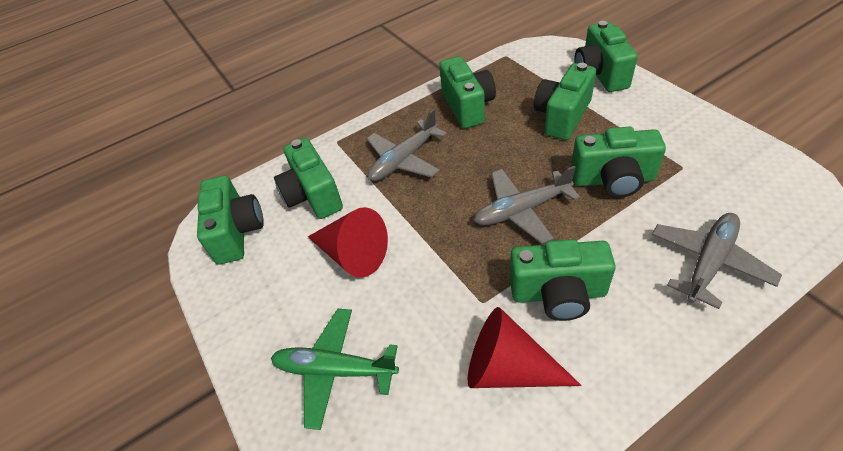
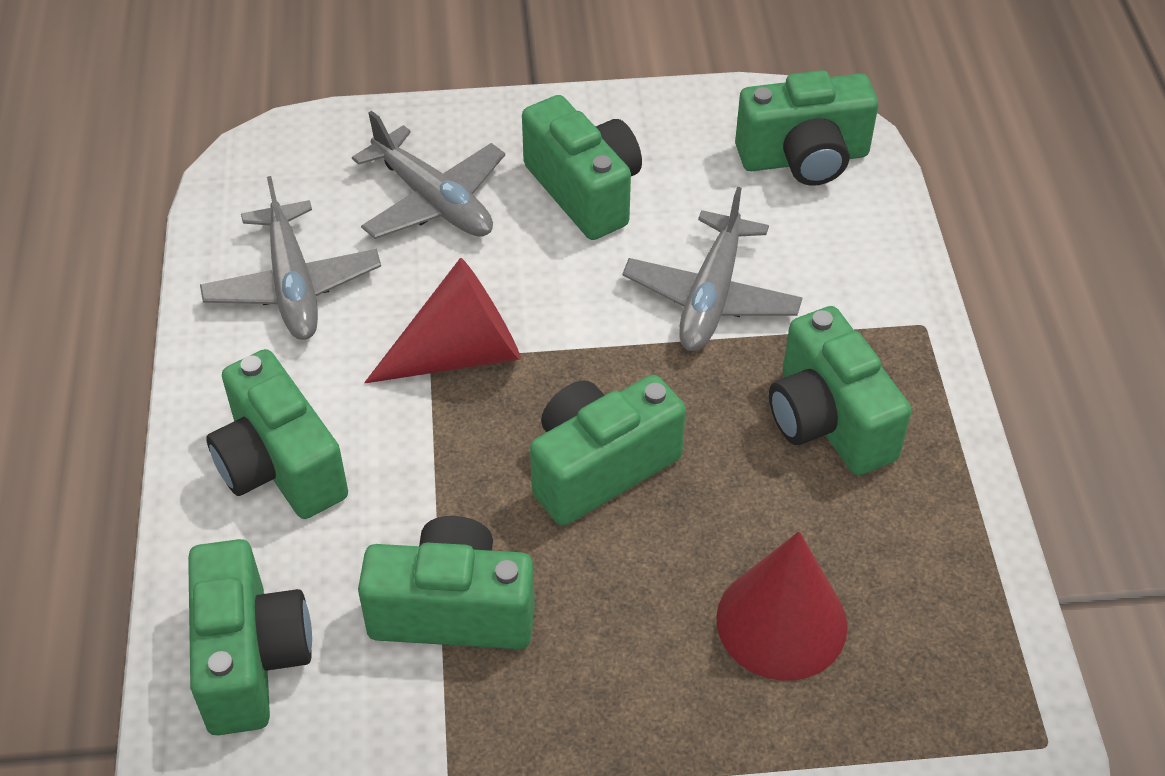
green plane: 1 -> 0

